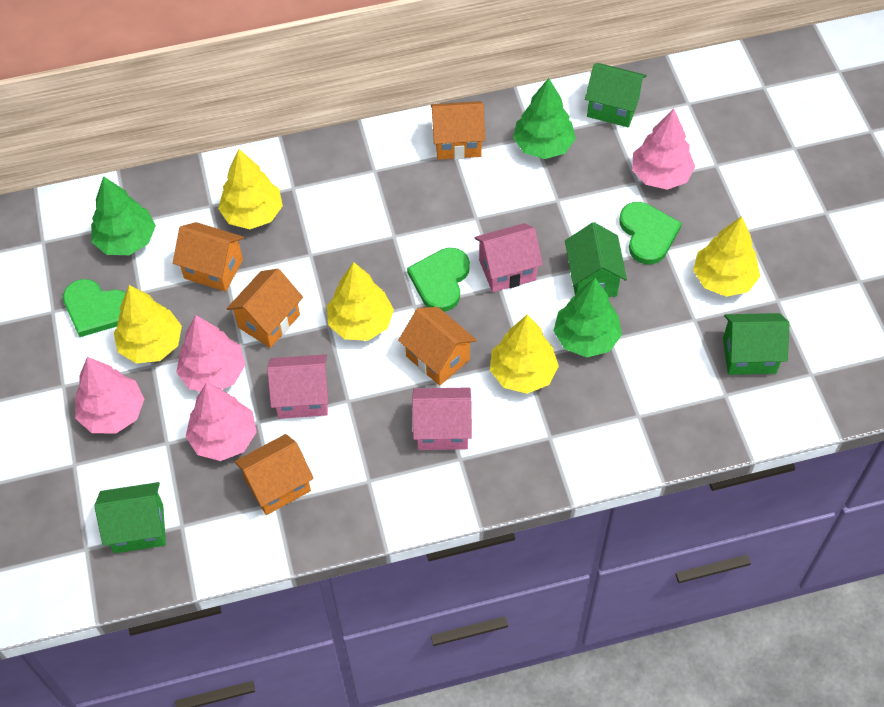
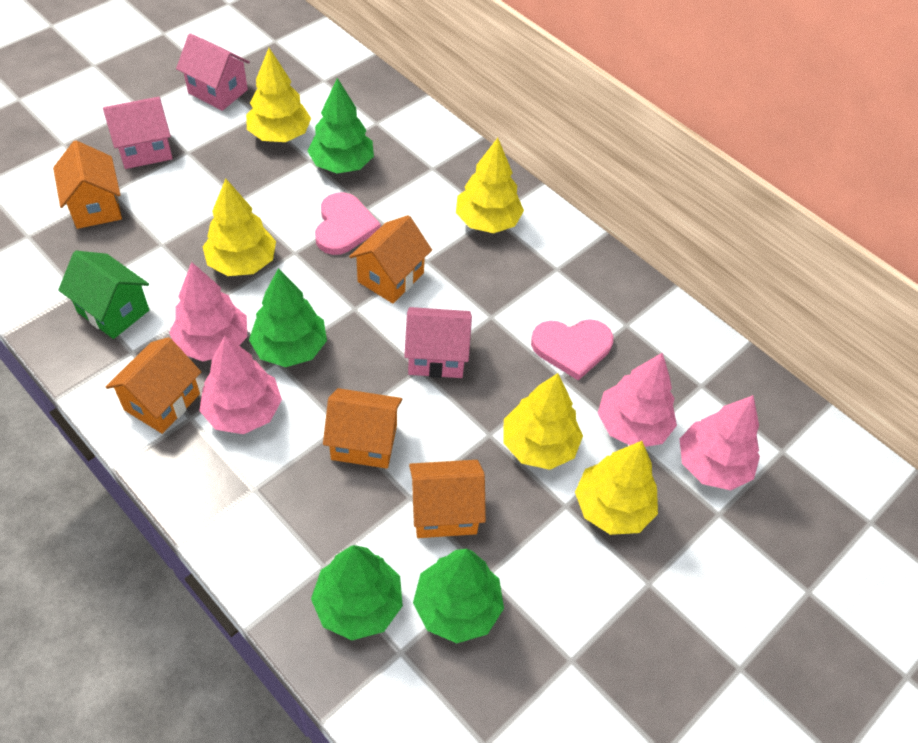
green heart: 3 -> 0
green house: 4 -> 1
green tree: 3 -> 4
pink heart: 0 -> 2

